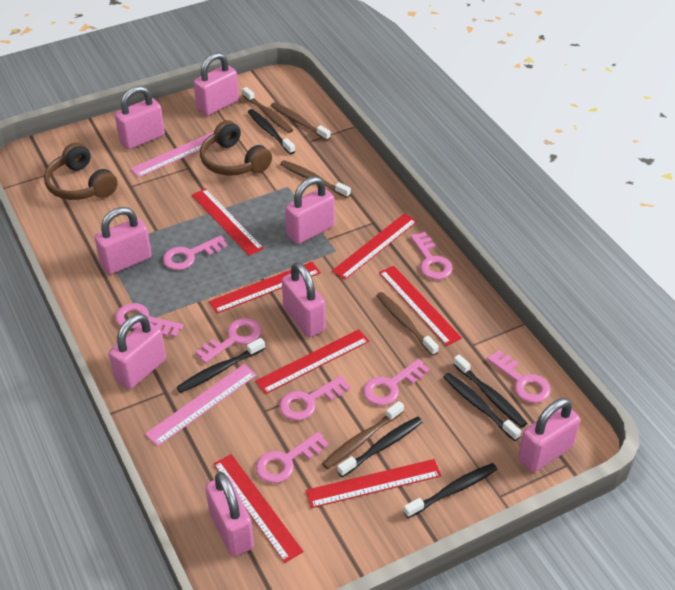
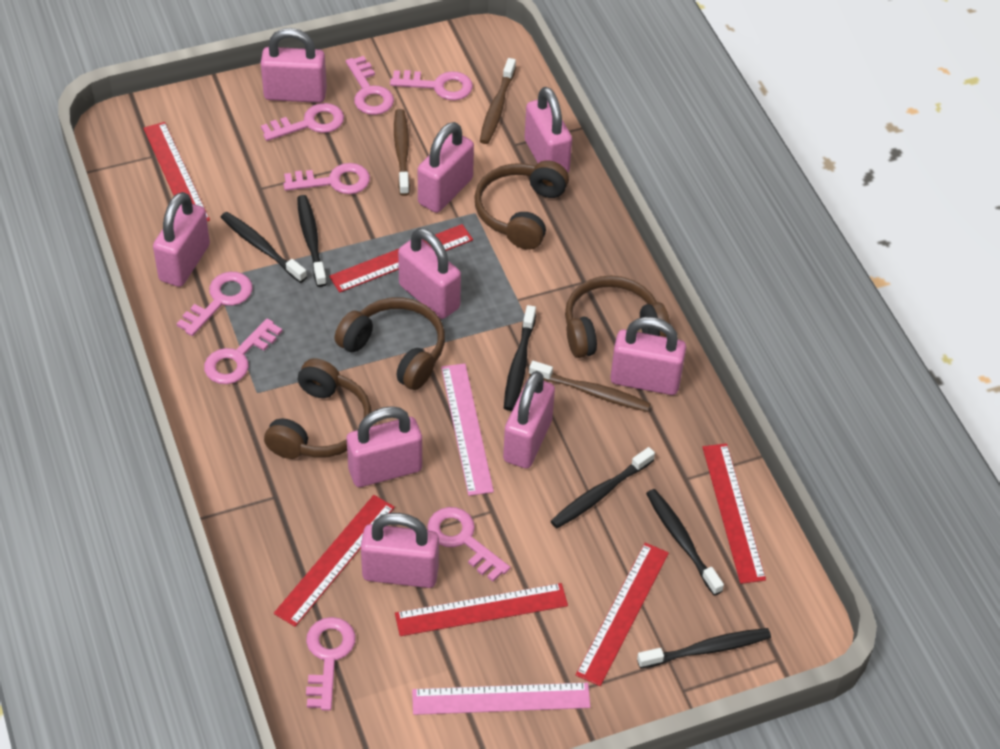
brown headphones: 2 -> 4
brown toothbrush: 5 -> 3
pink padlock: 8 -> 9
red ruler: 7 -> 6

